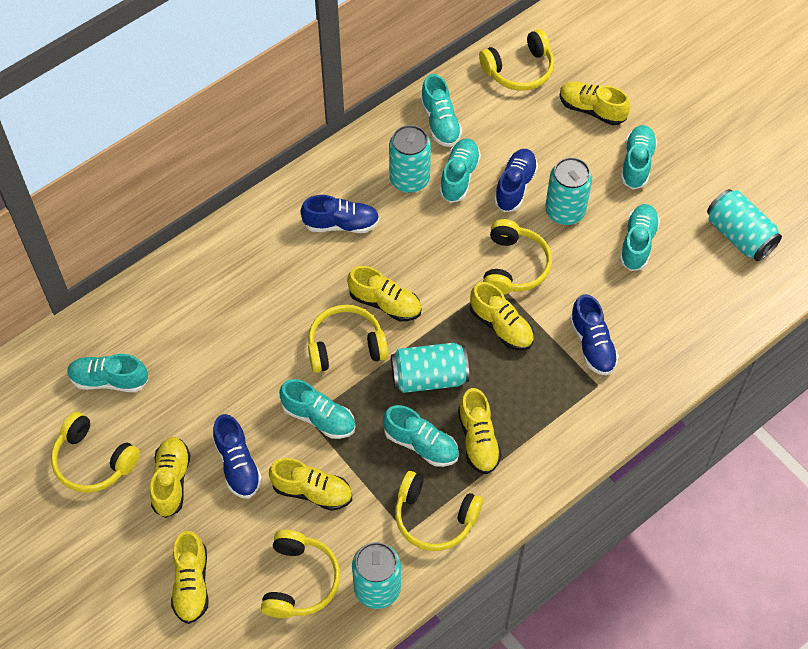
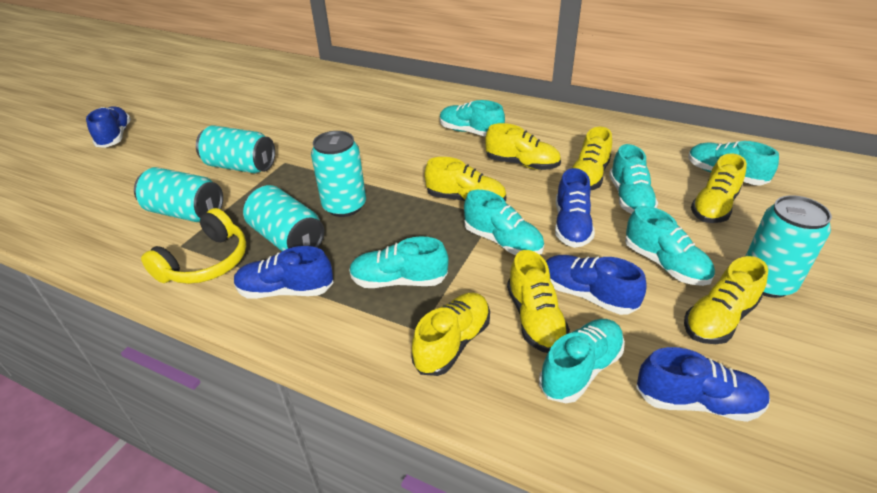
blue shoe: 4 -> 5
yellow headphones: 6 -> 1

